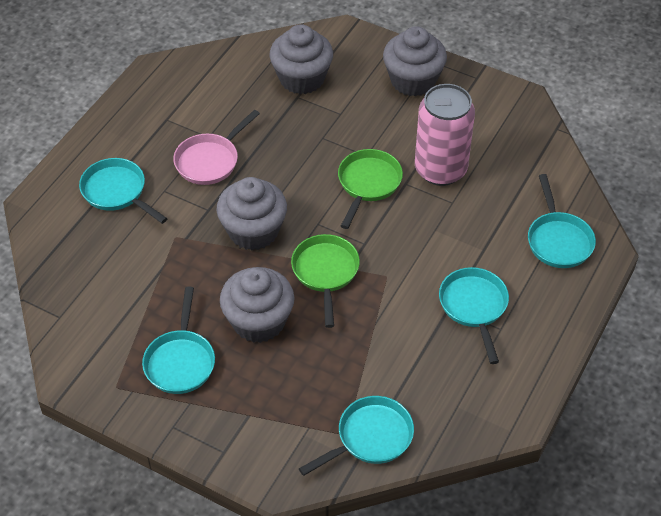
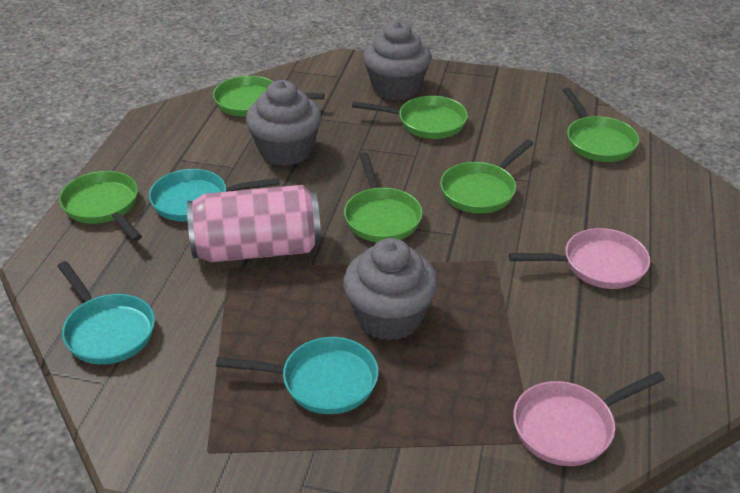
green pan: 2 -> 6
grey cupcake: 4 -> 3
pink pan: 1 -> 2
turquoise pan: 5 -> 3

